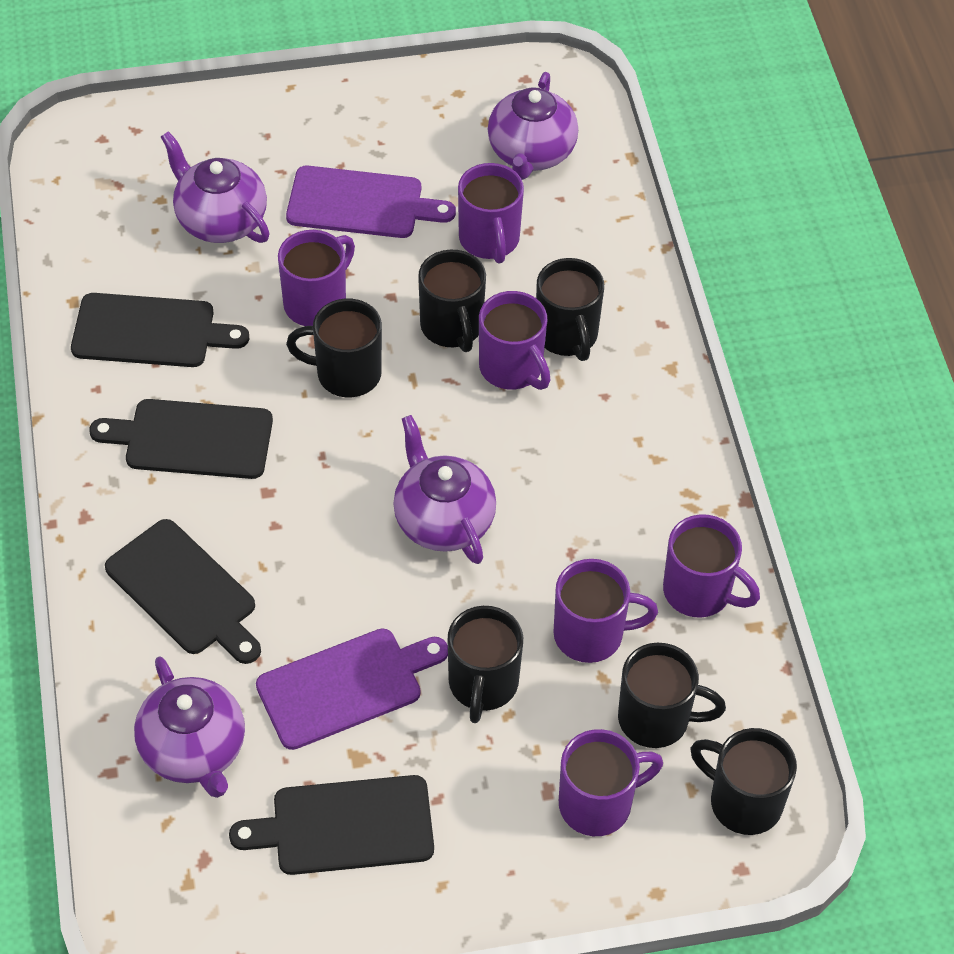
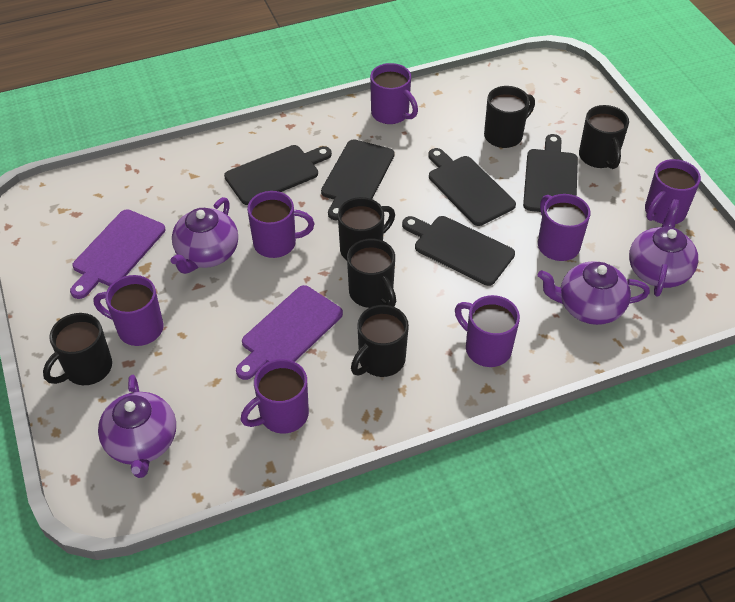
black cutting board: 4 -> 5
purple mug: 6 -> 7

